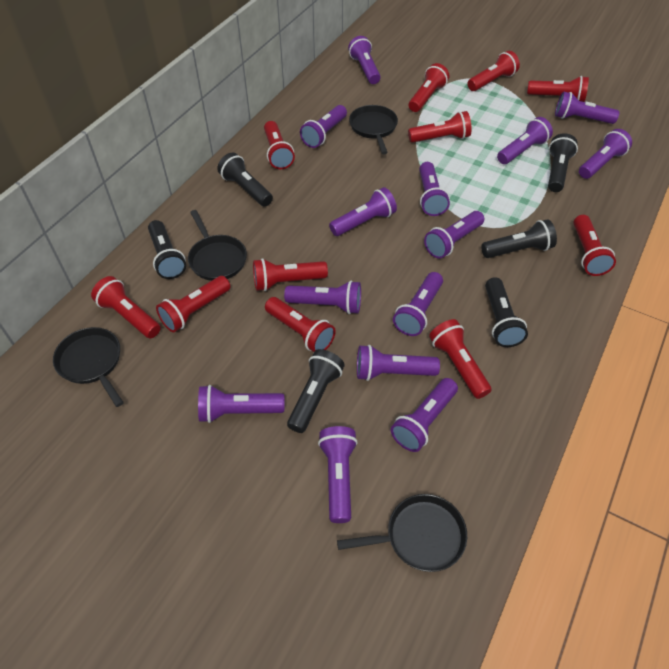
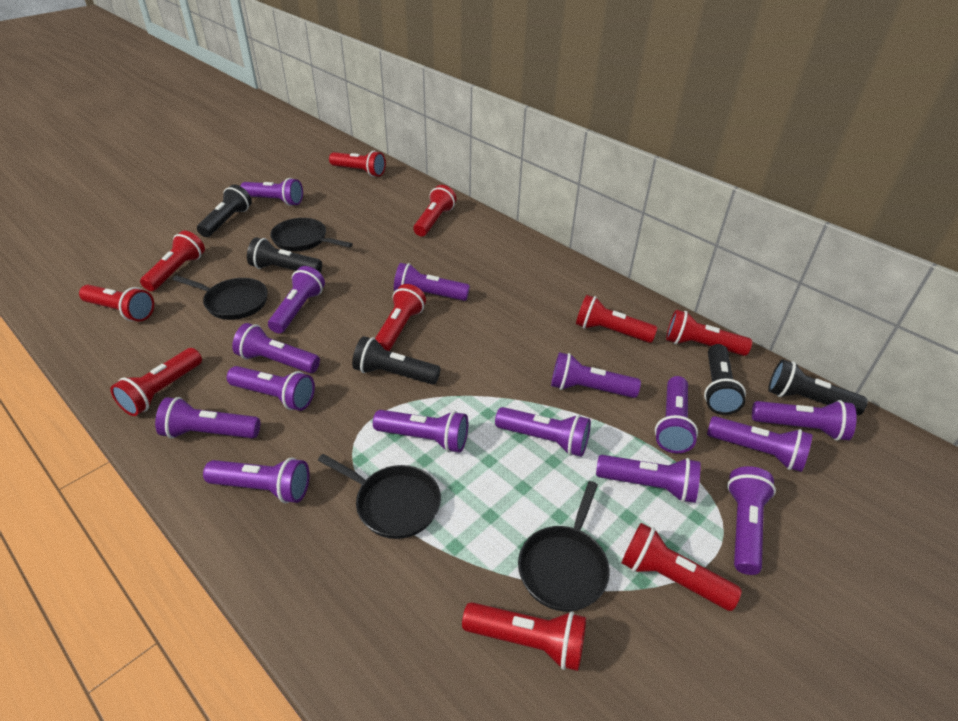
black flashlight: 6 -> 5
purple flashlight: 14 -> 15
red flashlight: 11 -> 10

